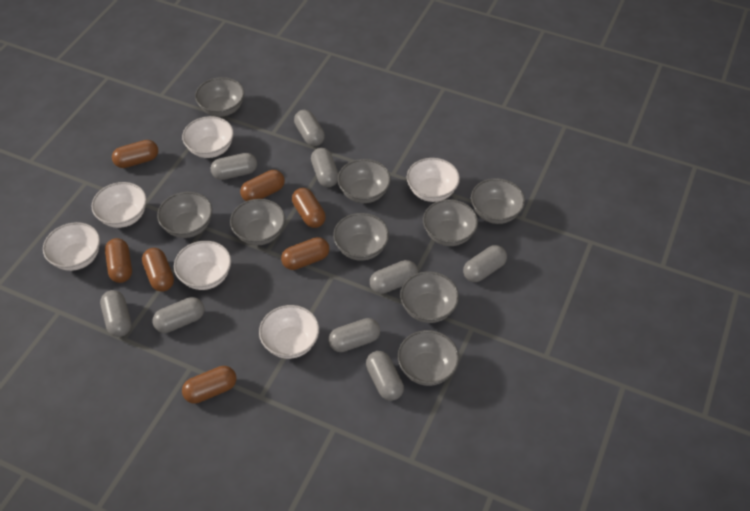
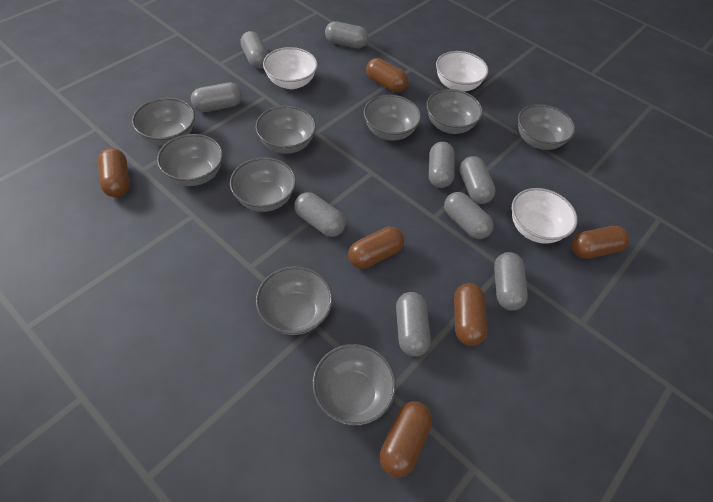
brown capsule: 7 -> 6
white bowl: 6 -> 3

